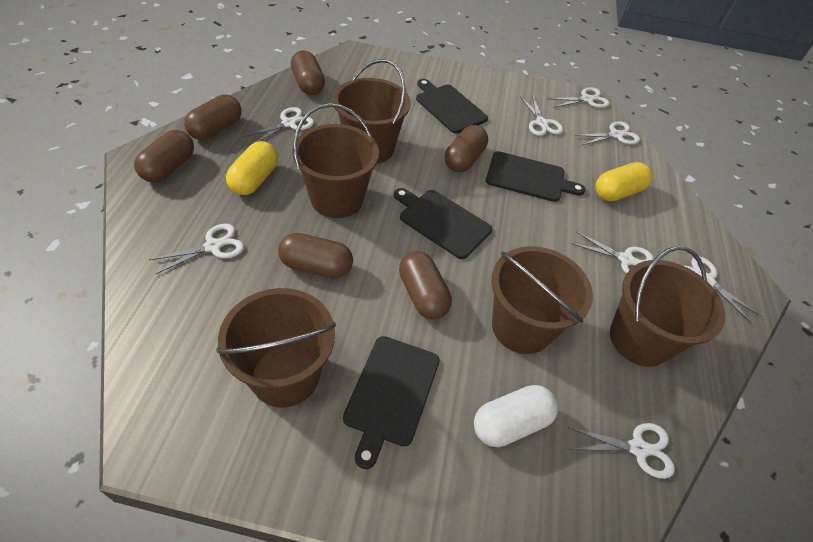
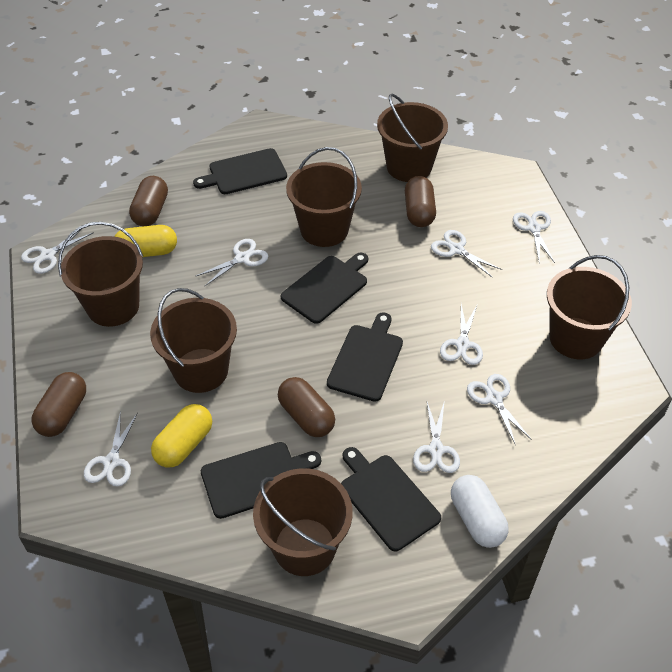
black cutting board: 4 -> 5
brown bucket: 5 -> 6
brown capsule: 6 -> 4

